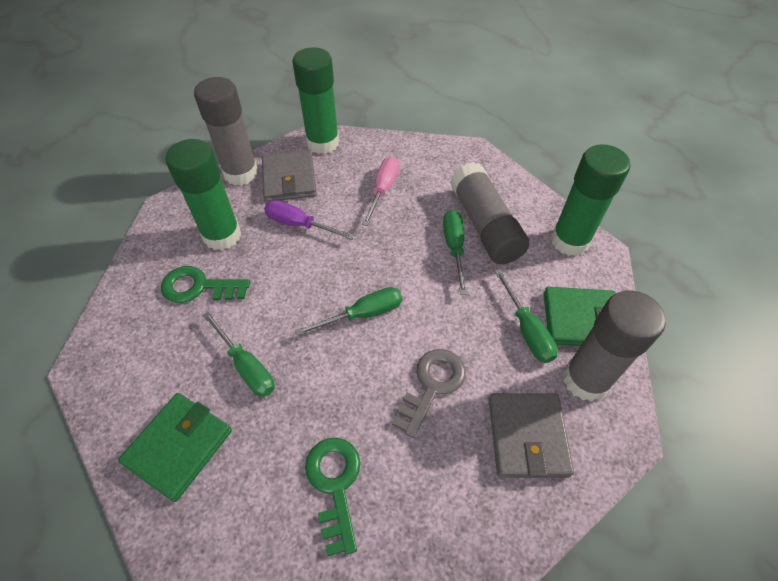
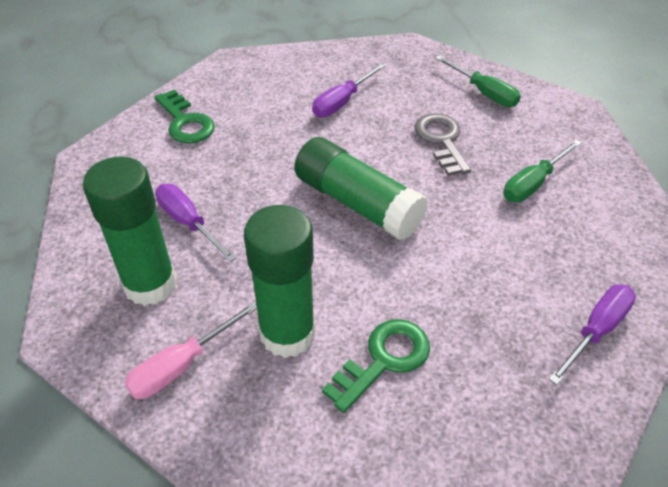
green screwdriver: 4 -> 2
green wallet: 2 -> 0
grey glue stick: 3 -> 0
grey wallet: 2 -> 0
purple screwdriver: 1 -> 3

